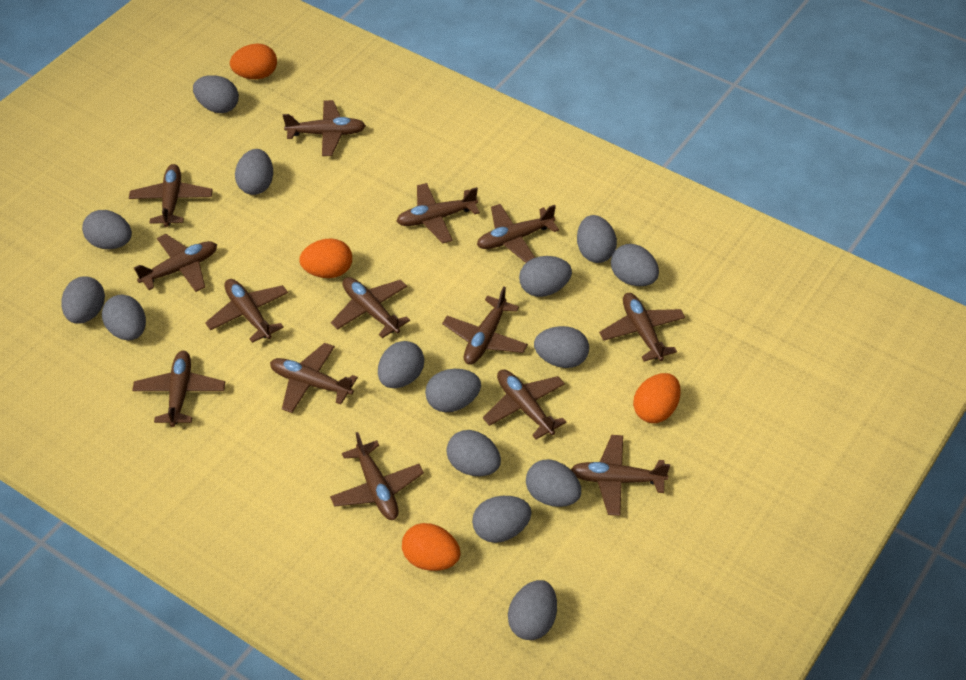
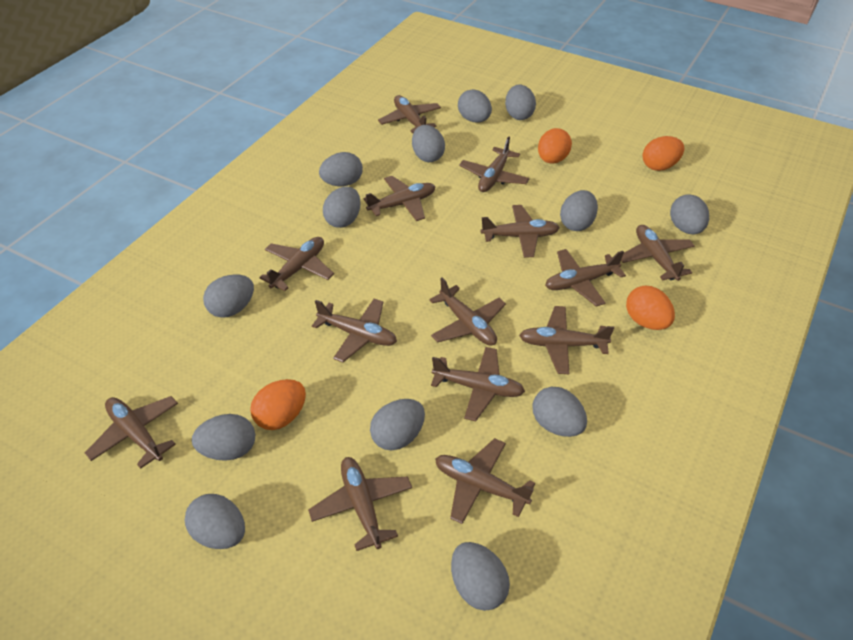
grey egg: 15 -> 13

